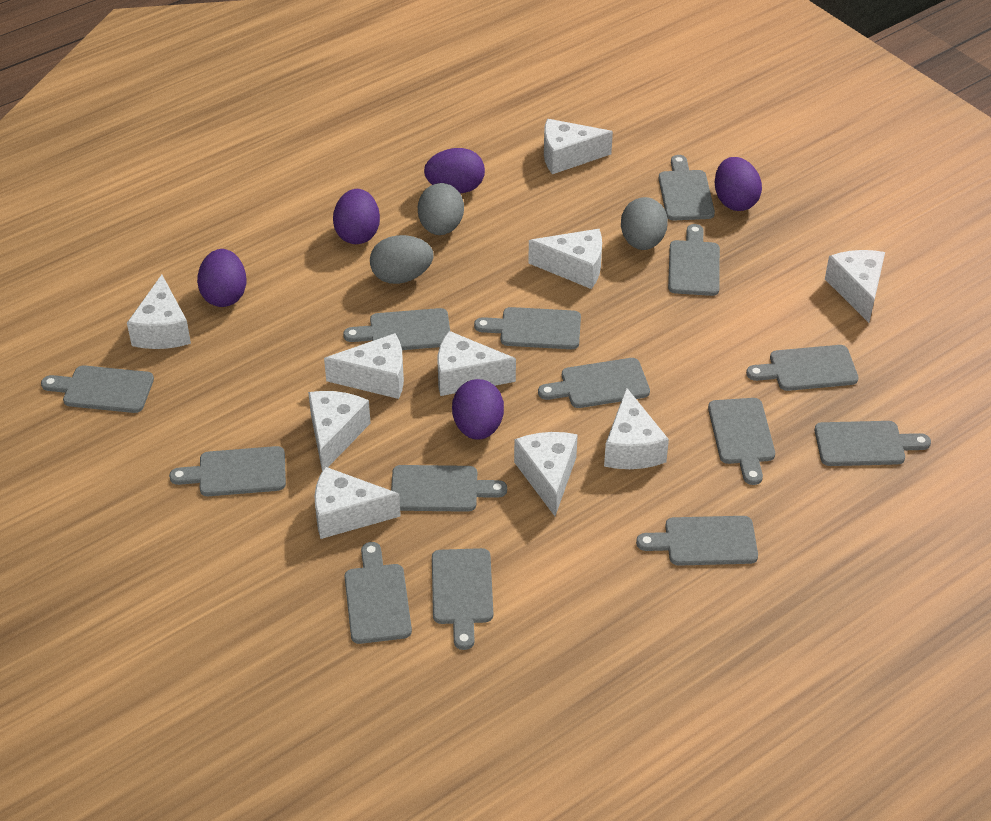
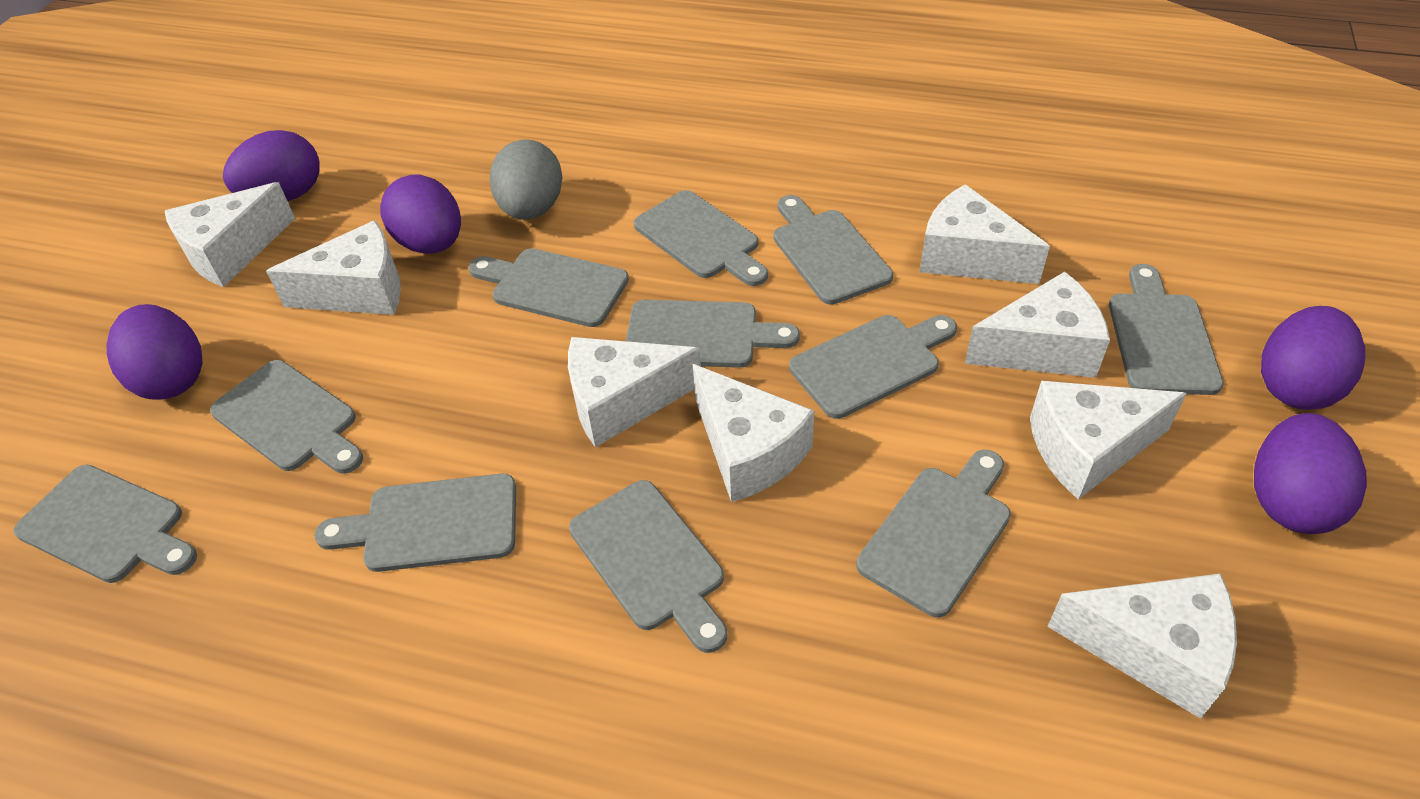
grey cutting board: 14 -> 11
grey egg: 3 -> 1
white cheese: 10 -> 8

